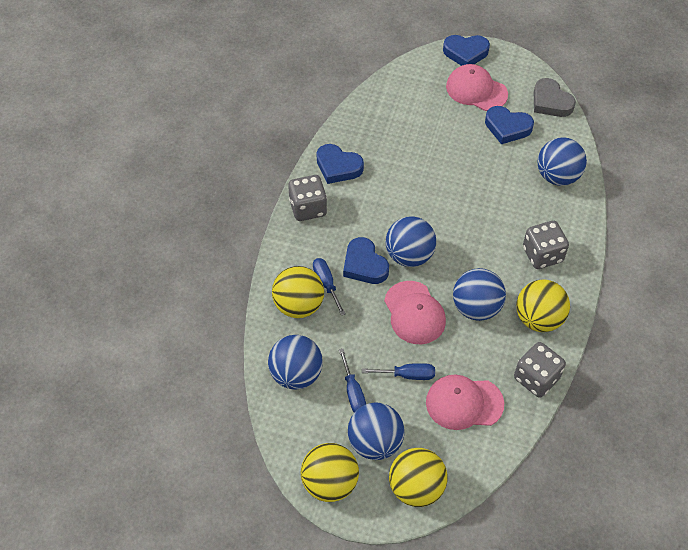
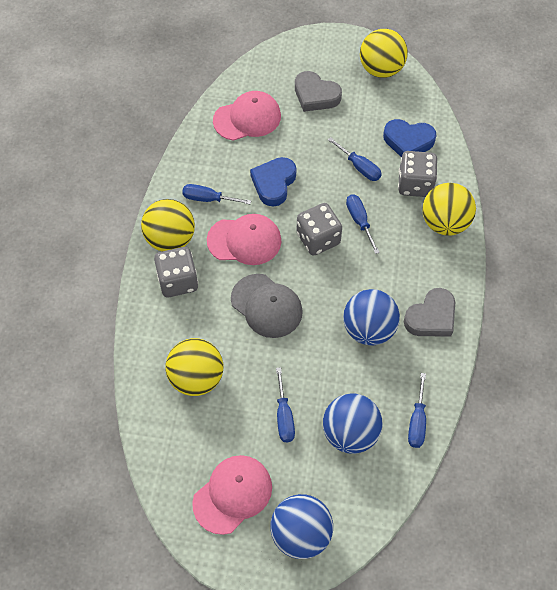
blue ball: 5 -> 3
blue heart: 4 -> 2
blue screwdriver: 3 -> 5
grey cap: 0 -> 1
grey heart: 1 -> 2

